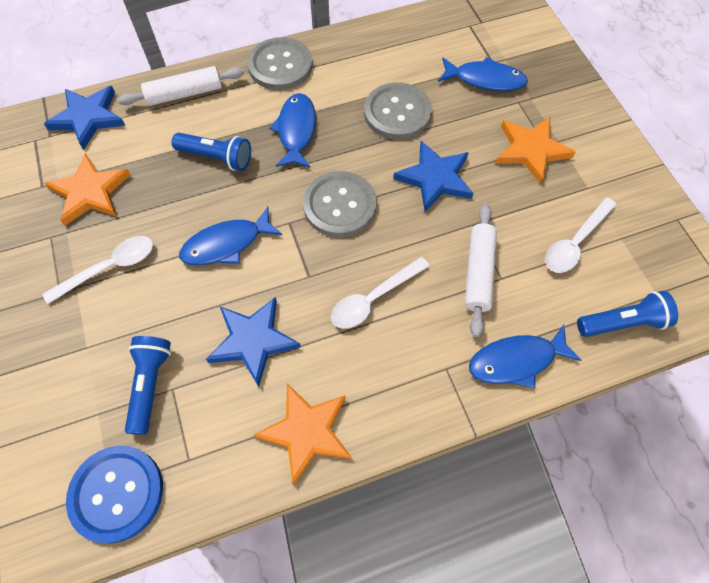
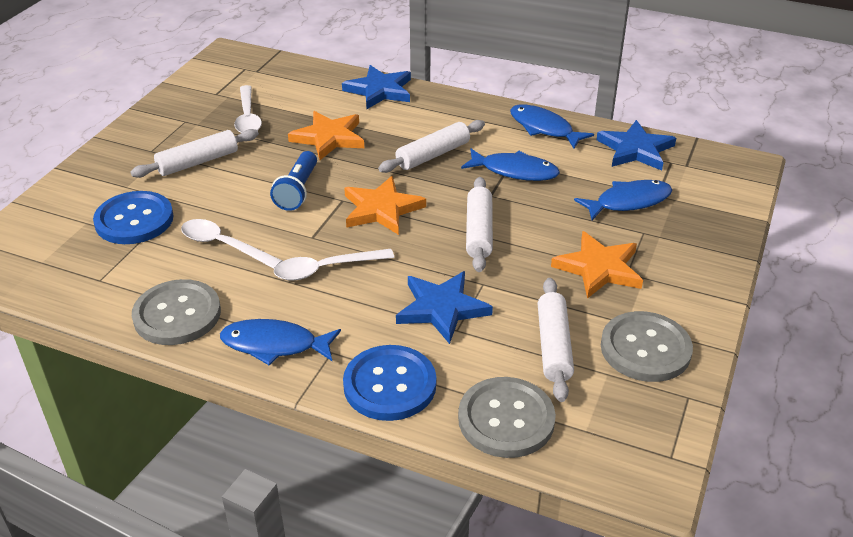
blue button: 1 -> 2
blue flashlight: 3 -> 1
white rolling pin: 2 -> 4

